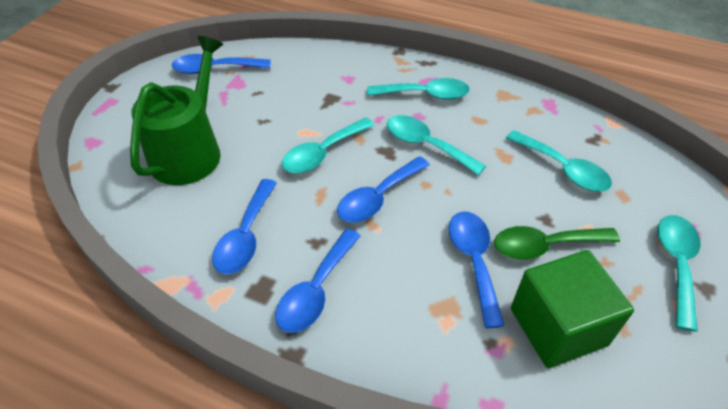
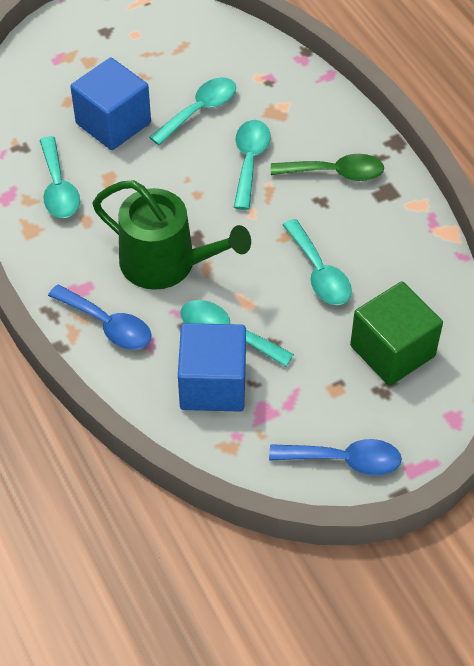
blue cube: 0 -> 2
blue spoon: 5 -> 2

